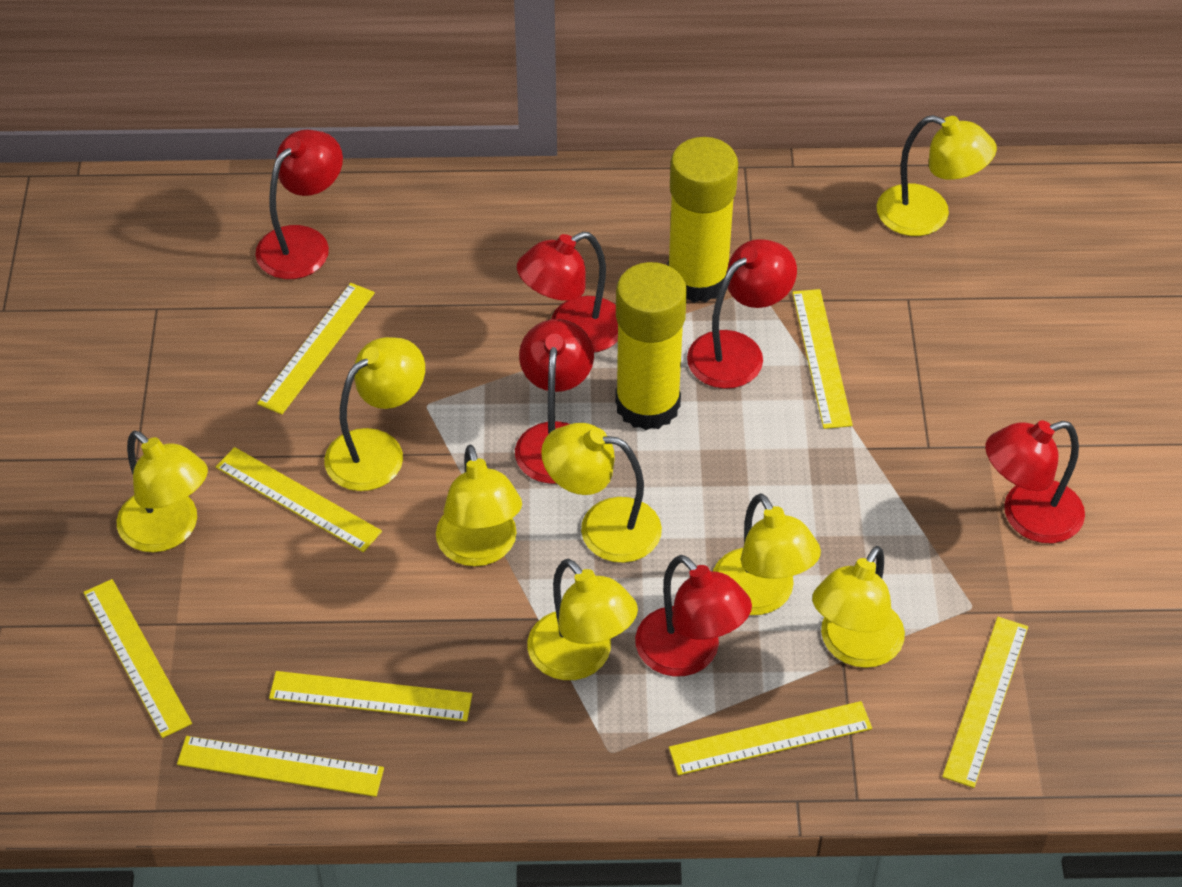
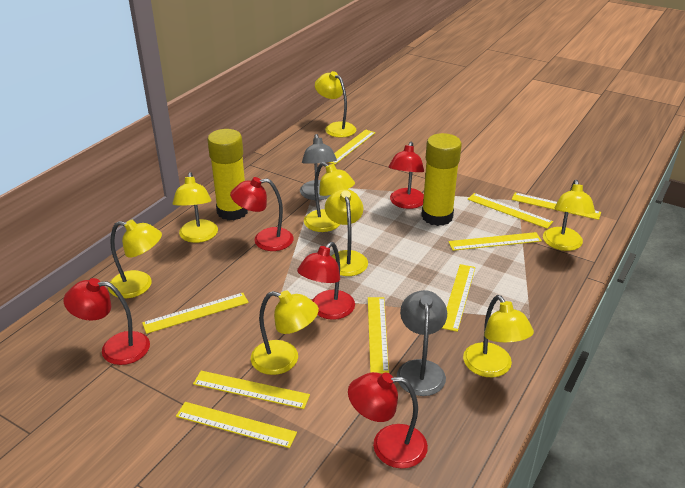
grey lamp: 0 -> 2
red lamp: 6 -> 5
yellow ruler: 8 -> 9

